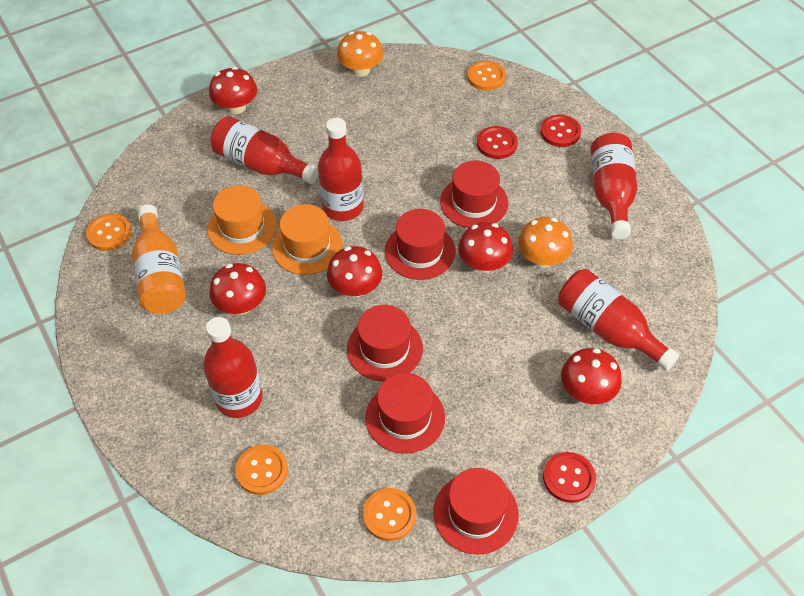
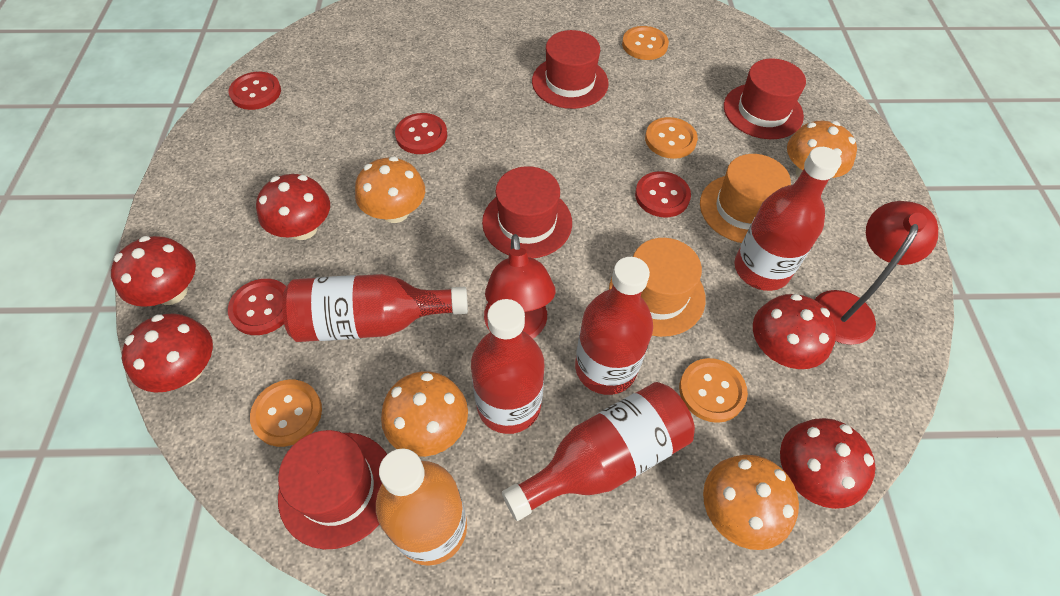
orange mushroom: 2 -> 4
red button: 3 -> 4
red hat: 5 -> 4
red lamp: 0 -> 2

